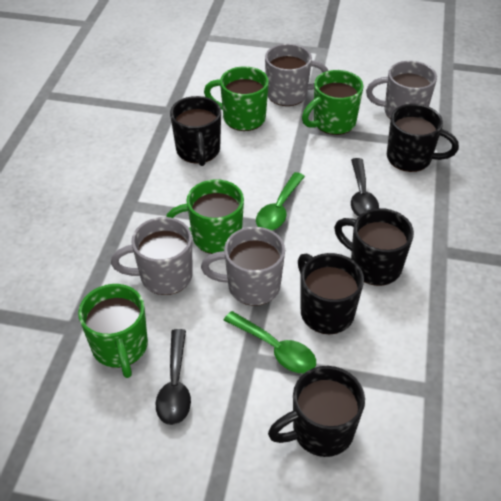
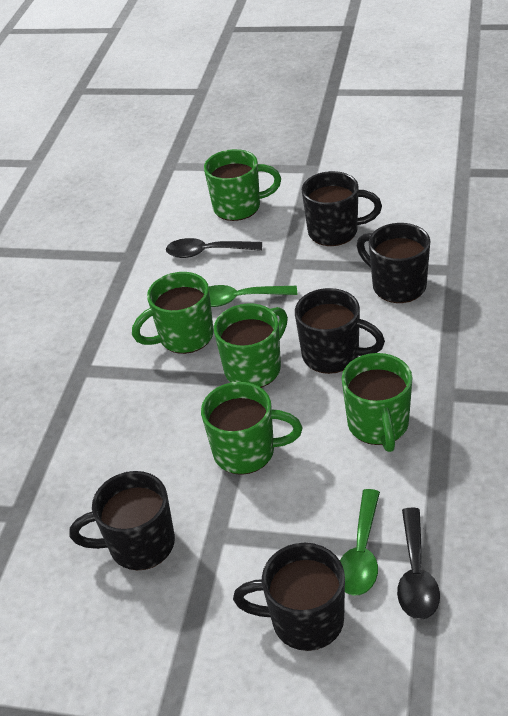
green mug: 4 -> 5
grey mug: 4 -> 0

